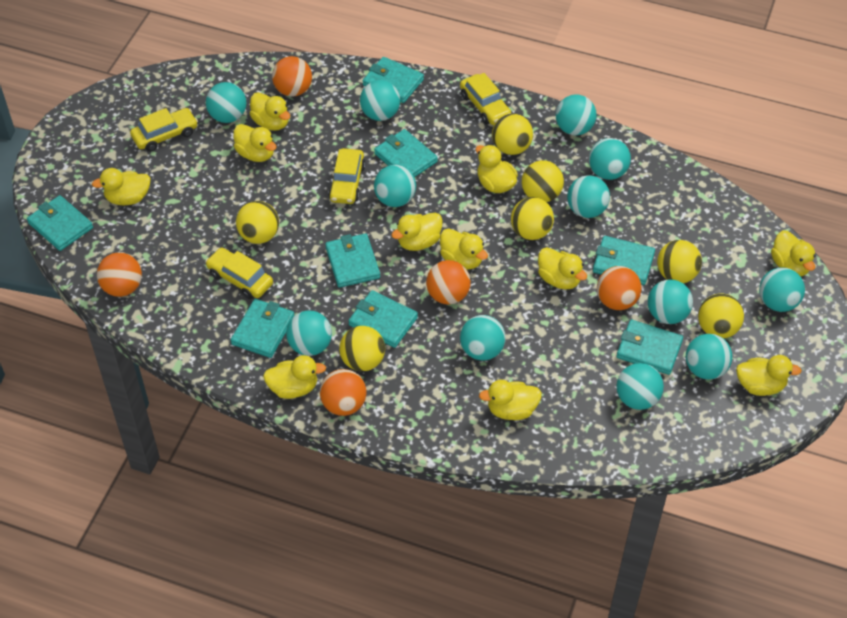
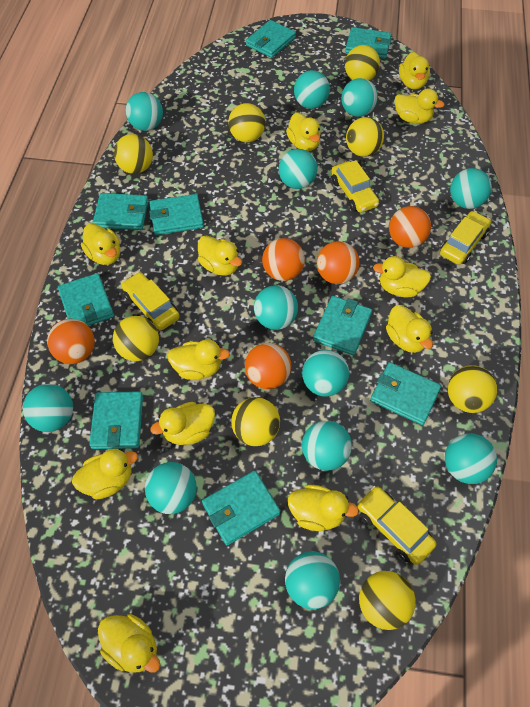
turquoise wallet: 8 -> 9
yellow ball: 7 -> 8
yellow duck: 11 -> 12

